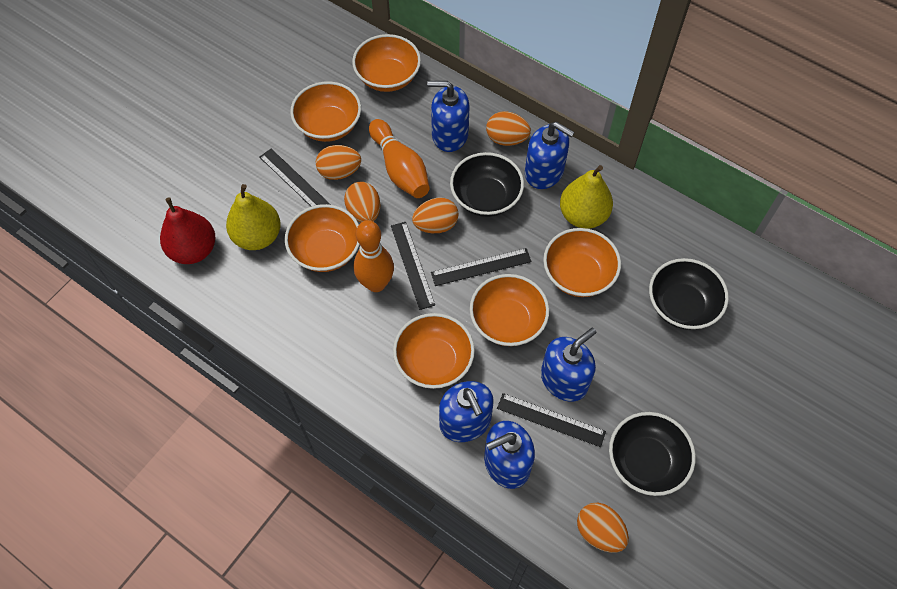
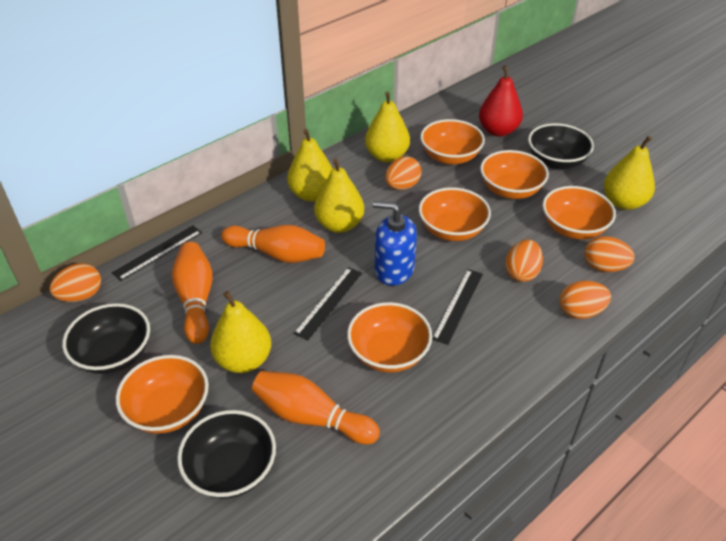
black ruler: 4 -> 3
blue soap dispenser: 5 -> 1
orange bowling pin: 2 -> 3
yellow pear: 2 -> 5

